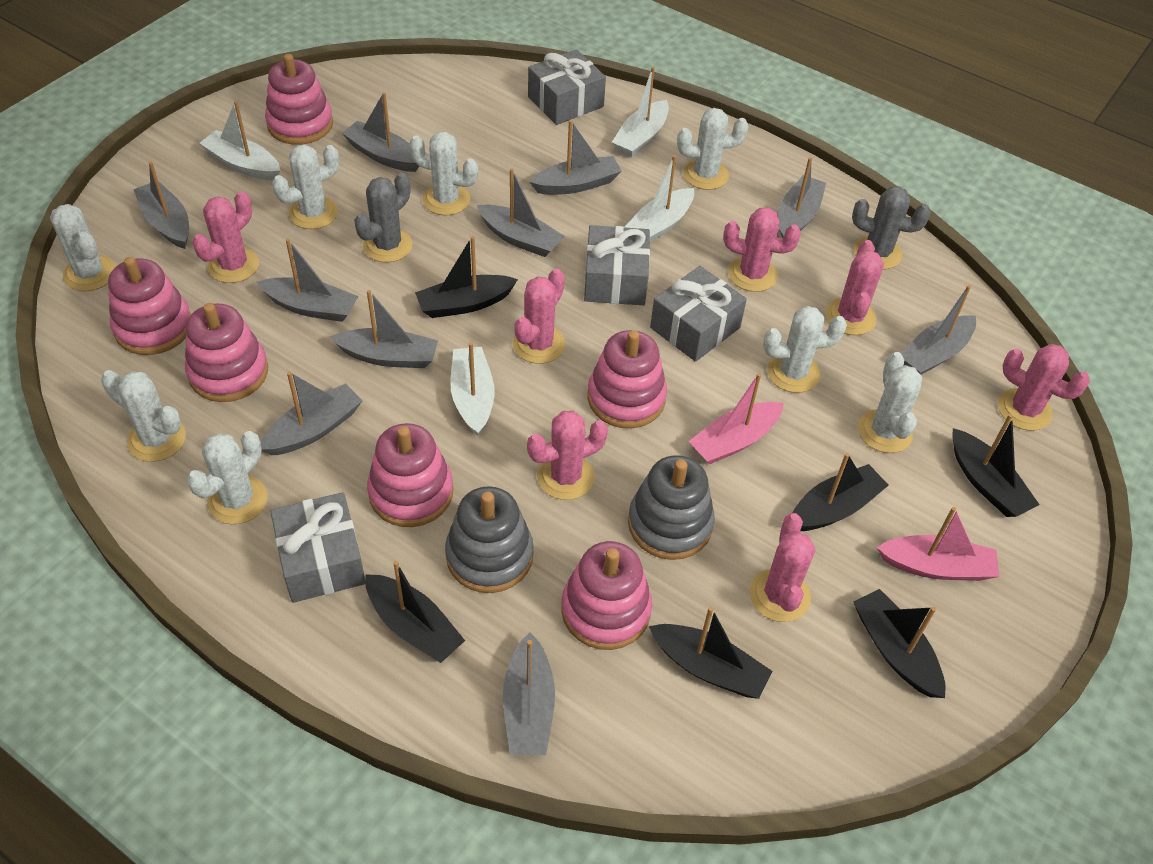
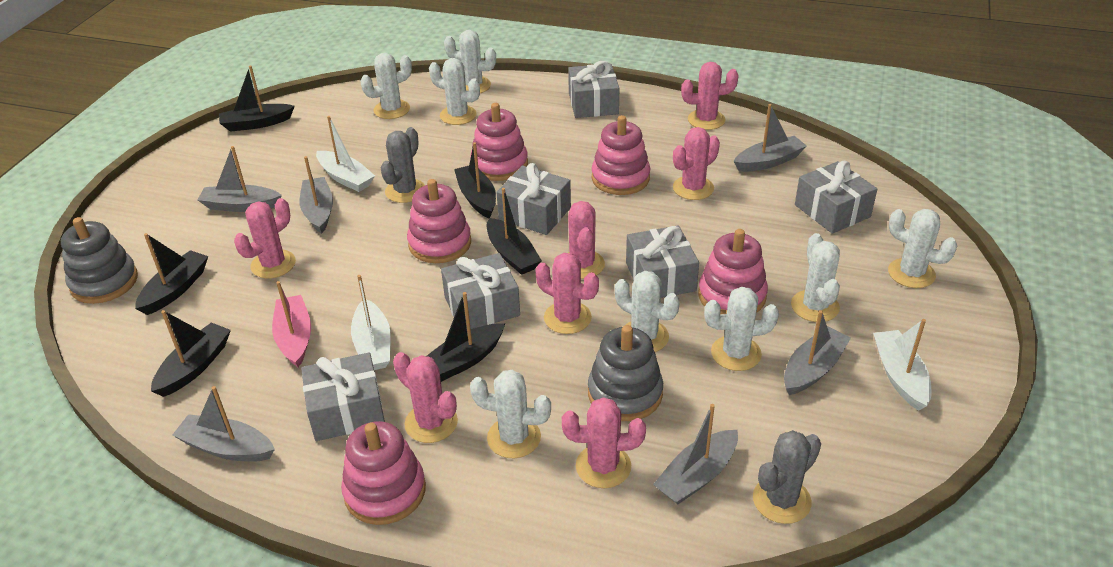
grey boat: 10 -> 6
grey gift: 4 -> 6
pink boat: 2 -> 1
pink stacking toy: 6 -> 5
white boat: 4 -> 3

